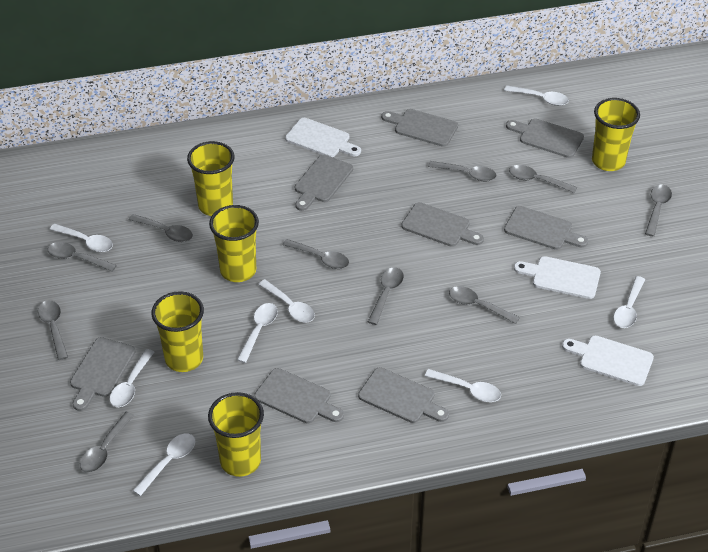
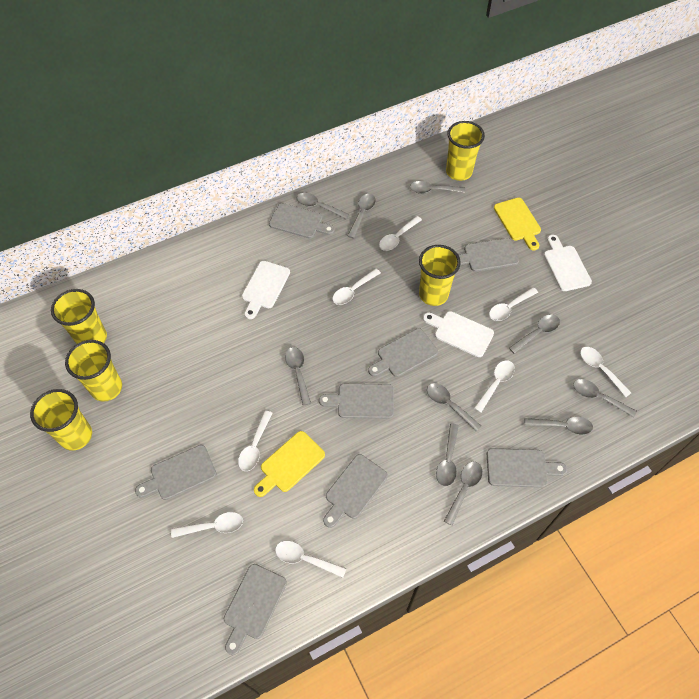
yellow cutting board: 0 -> 2

